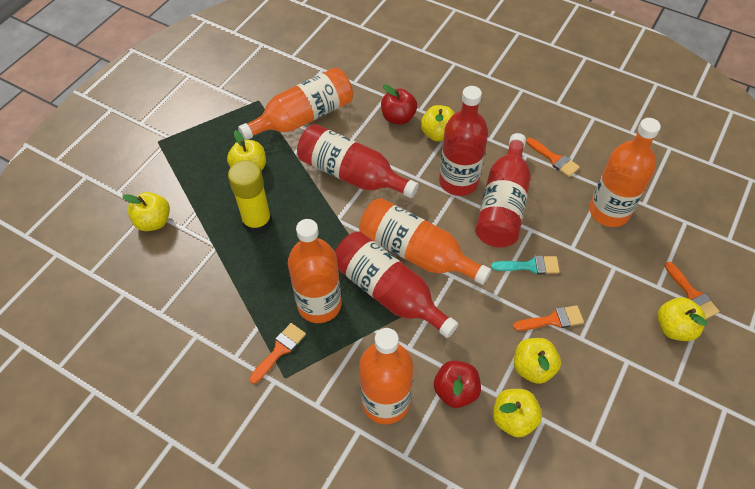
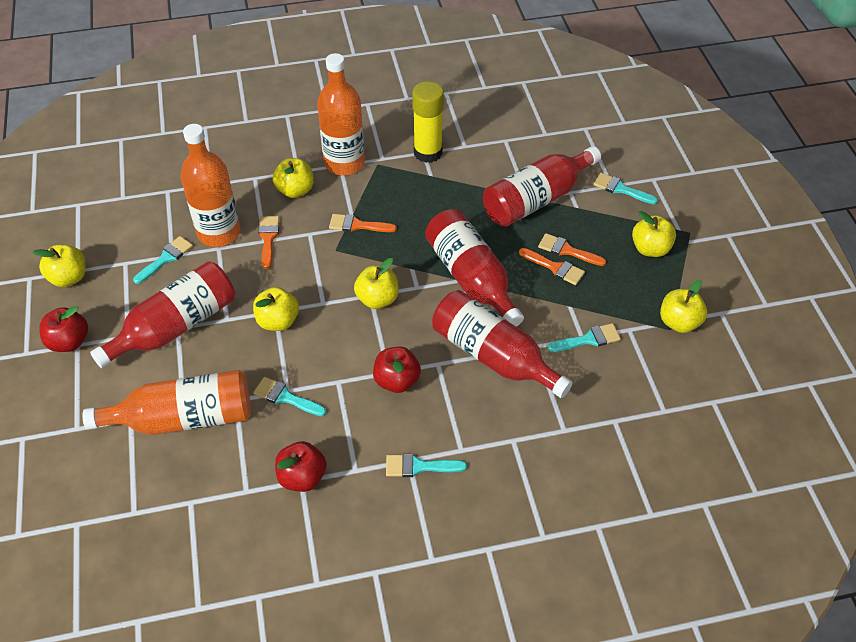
orange bottle: 5 -> 3
red apple: 2 -> 3
turquoise brush: 1 -> 5

